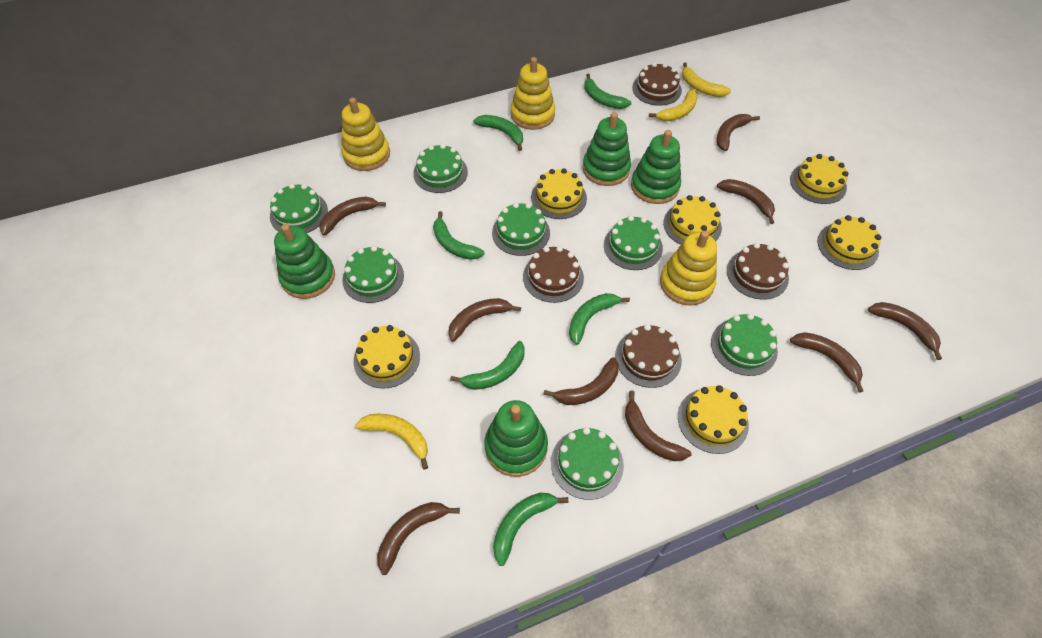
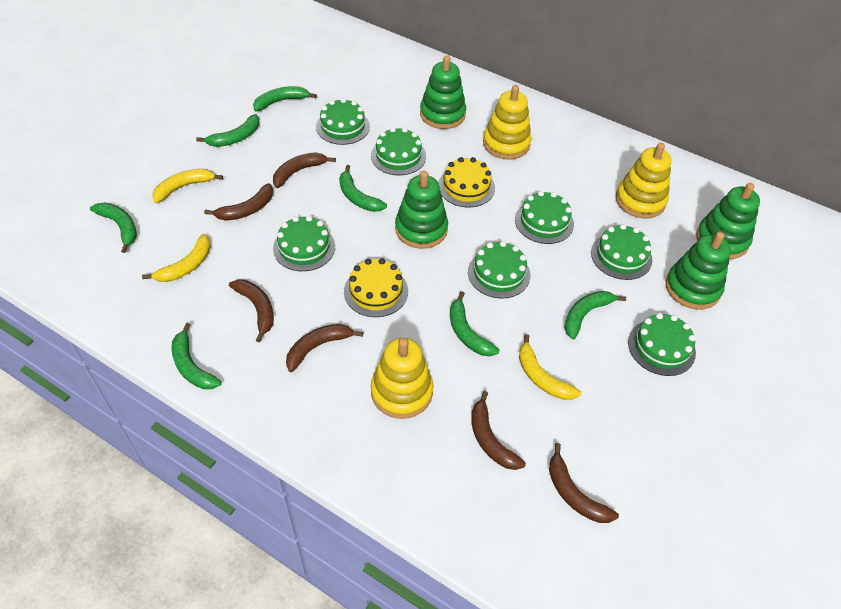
brown banana: 9 -> 6
brown cake: 4 -> 0
green banana: 6 -> 7
yellow cake: 6 -> 2

